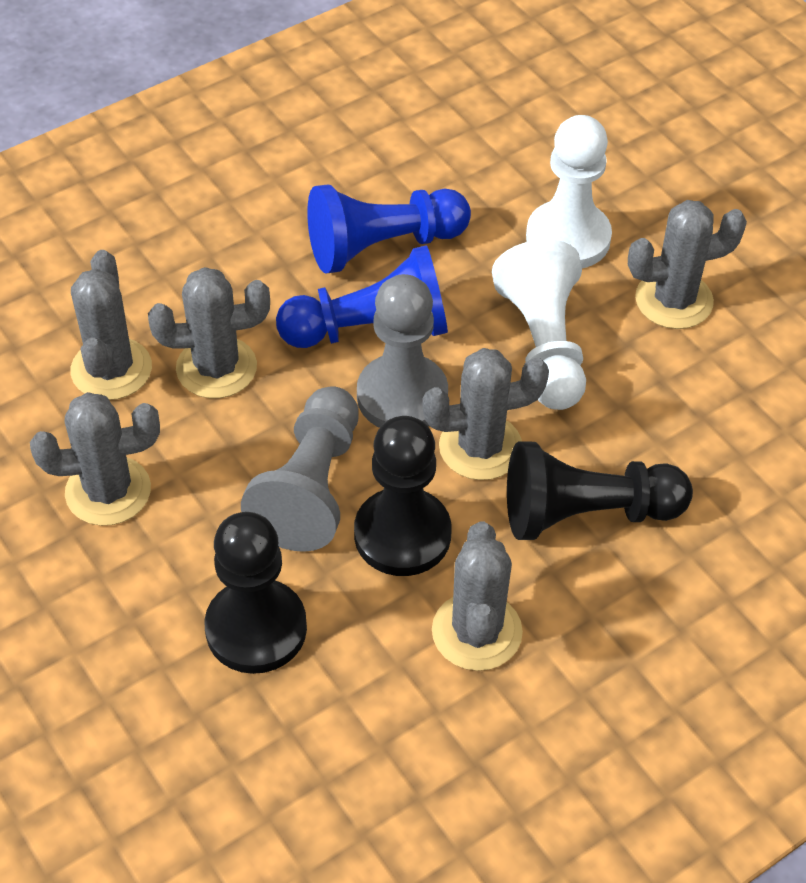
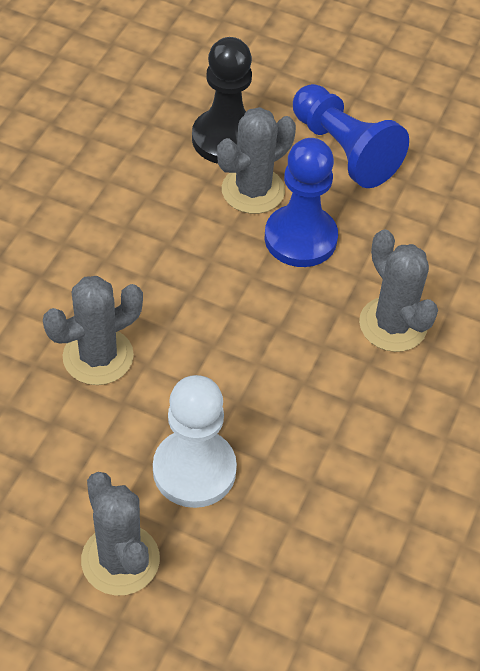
black pawn: 3 -> 1
grey cactus: 6 -> 4
grey pawn: 2 -> 0
white pawn: 2 -> 1

